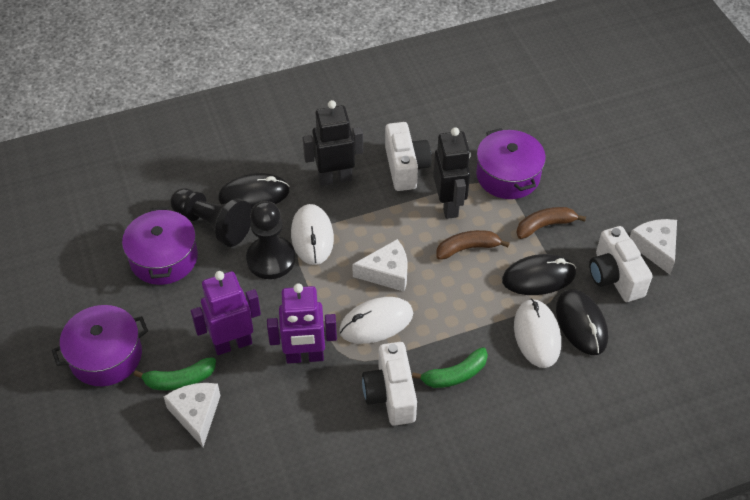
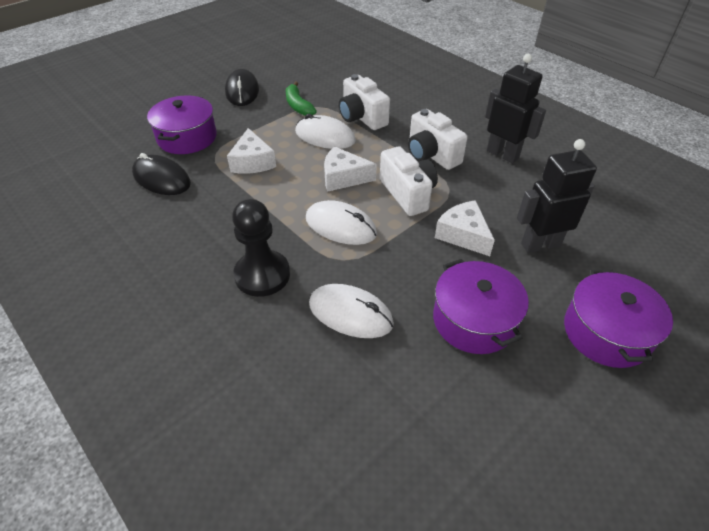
black mouse: 3 -> 2
black pawn: 2 -> 1
brown banana: 2 -> 0
green banana: 2 -> 1
purple robot: 2 -> 0

